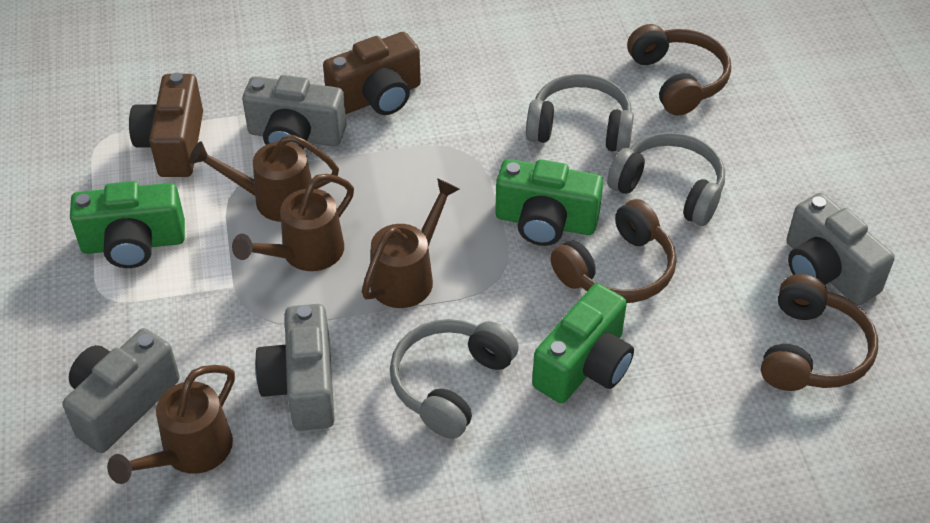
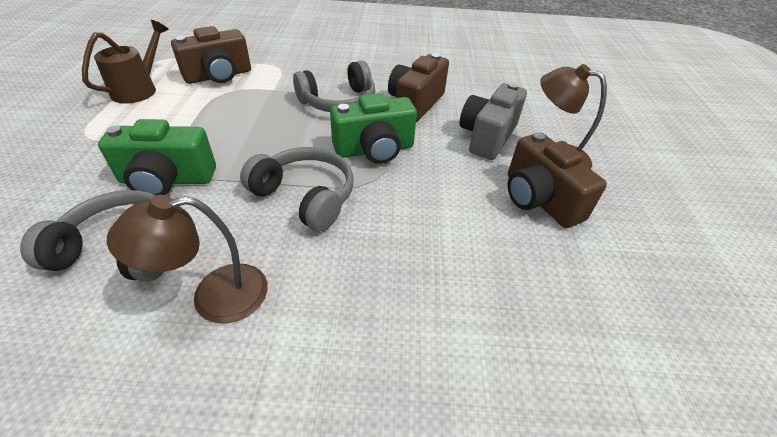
brown camera: 2 -> 3
brown headphones: 3 -> 0
brown lamp: 0 -> 2
brown watering can: 4 -> 1
green camera: 3 -> 2
grey camera: 4 -> 1

